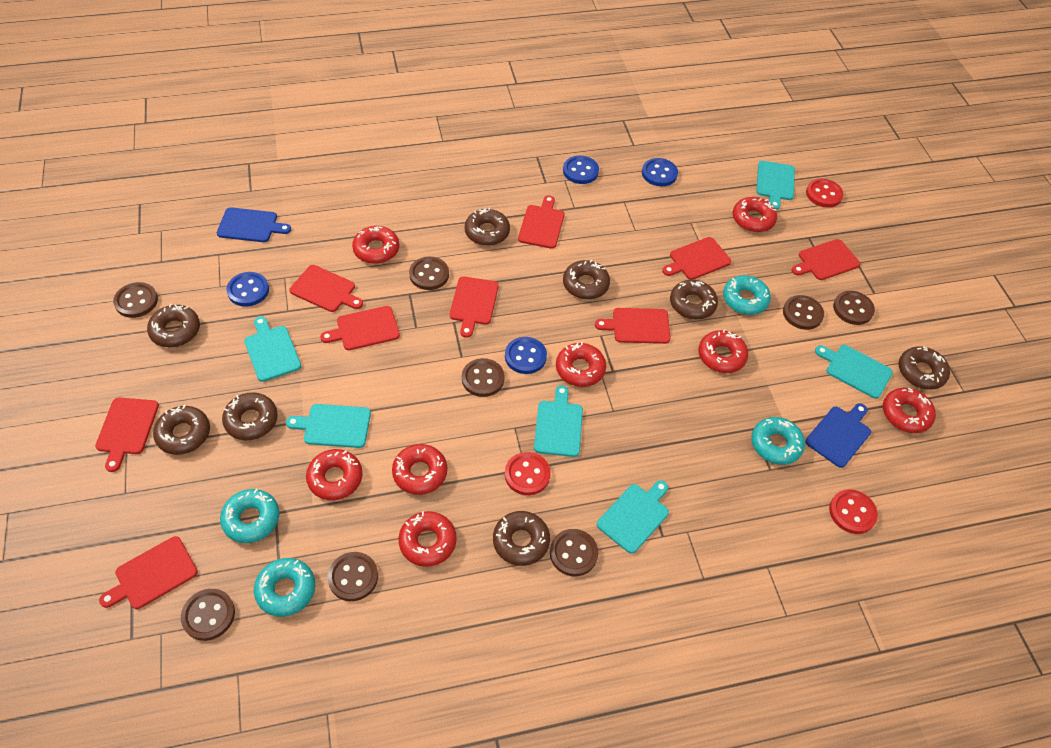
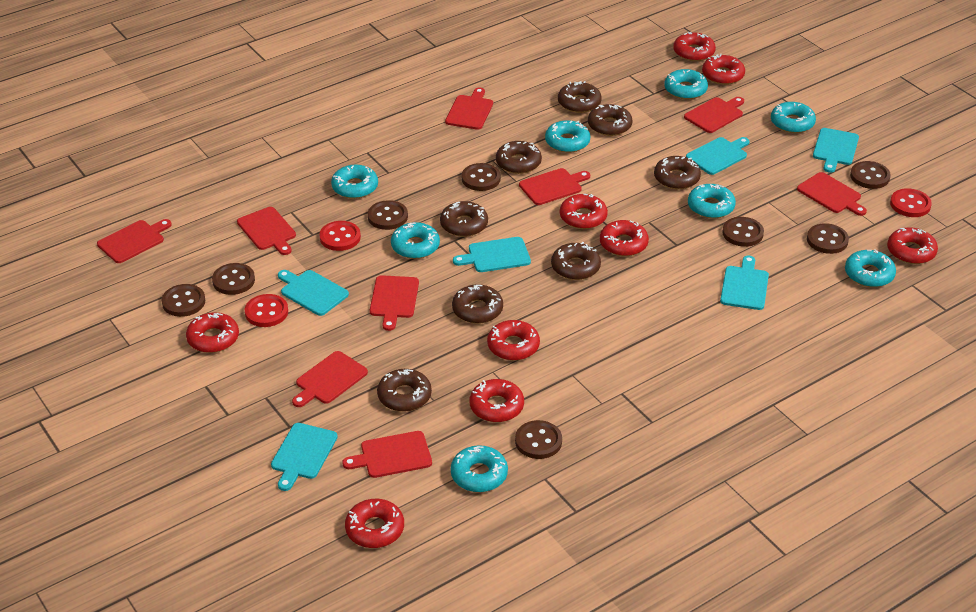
blue button: 4 -> 0
blue cutting board: 2 -> 0
red donut: 8 -> 9
turquoise donut: 4 -> 8

